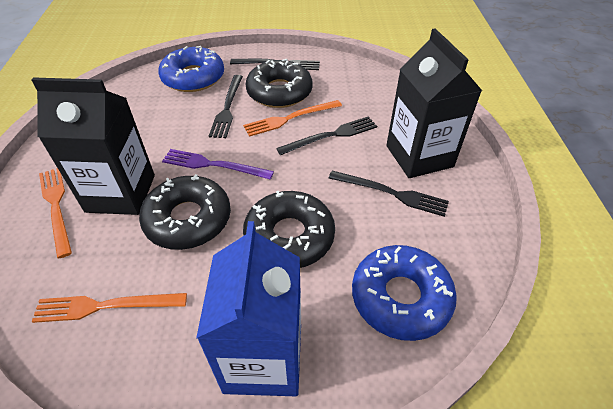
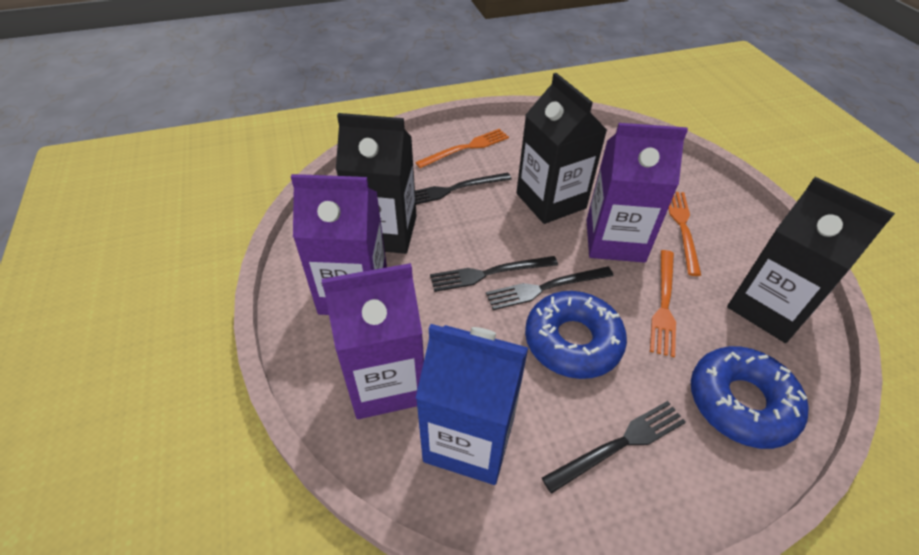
black carton: 2 -> 3
black donut: 3 -> 0
purple carton: 0 -> 3
purple fork: 1 -> 0

